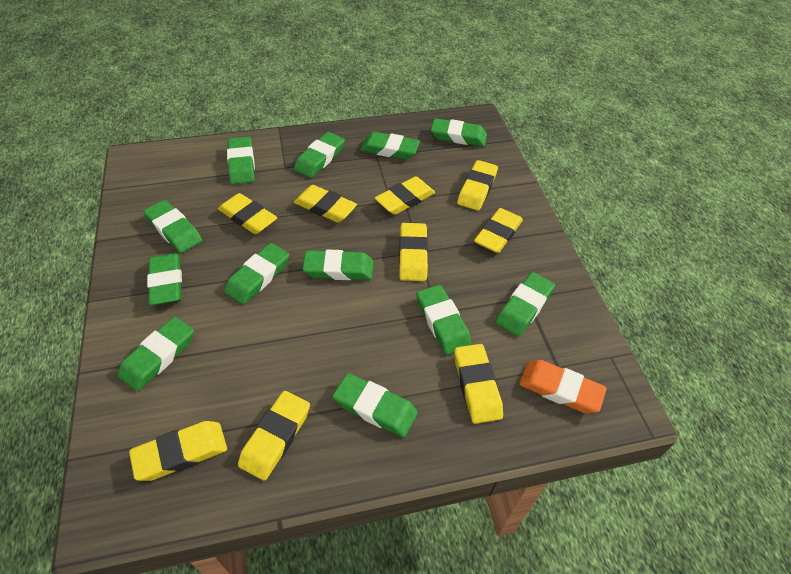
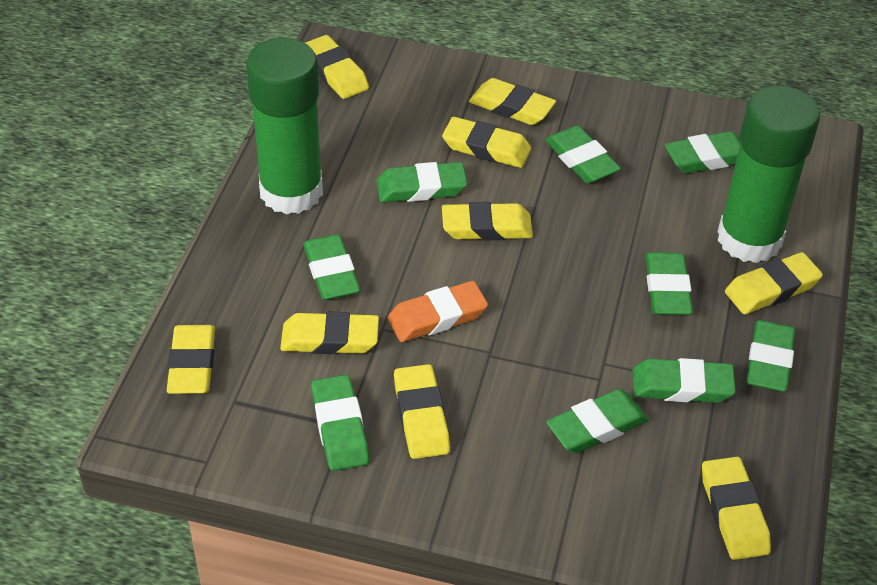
green eraser: 12 -> 9
green glue stick: 0 -> 2

